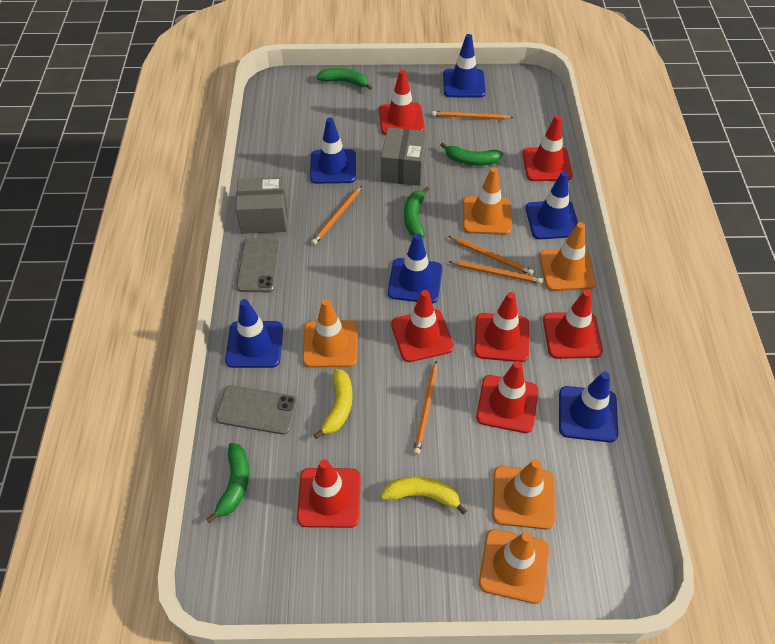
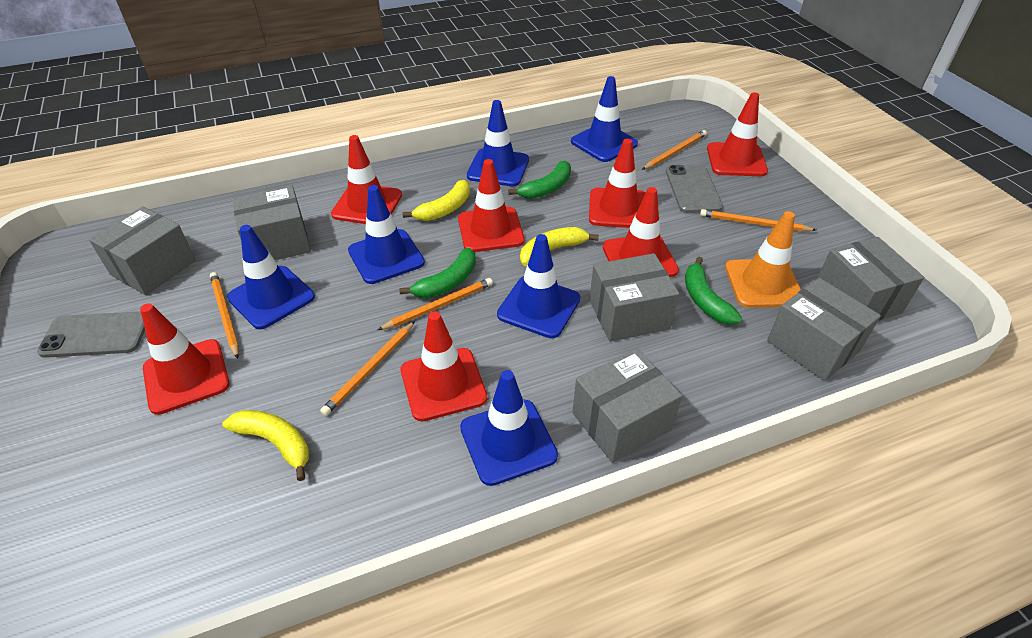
green banana: 4 -> 3
grey box: 2 -> 6
orange traffic cone: 5 -> 1
yellow banana: 2 -> 3

